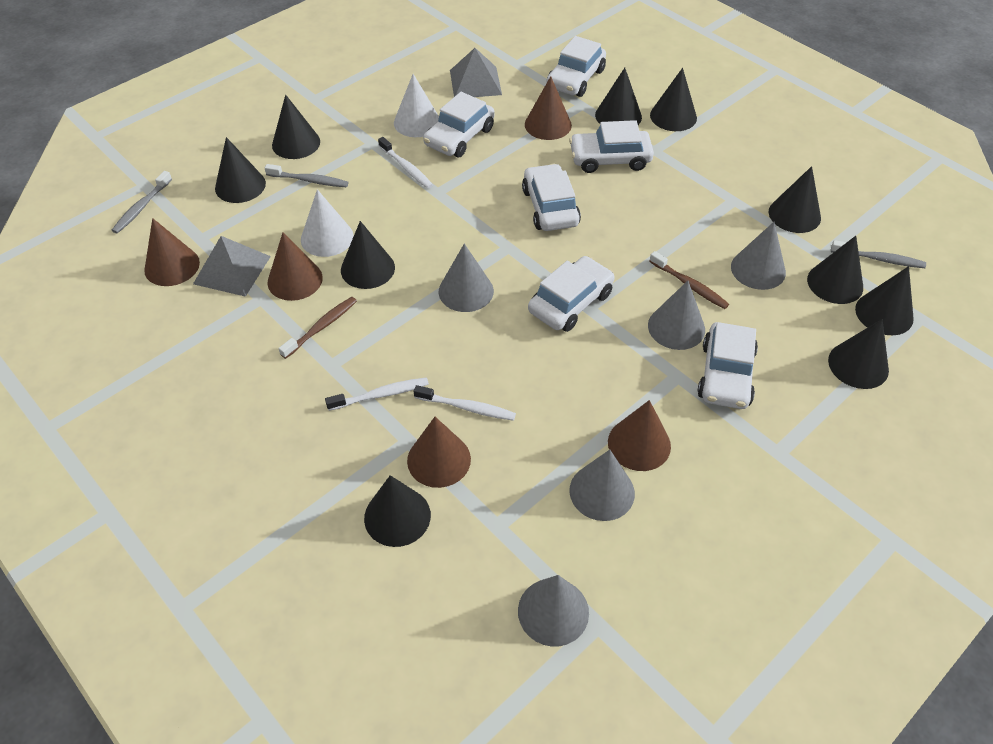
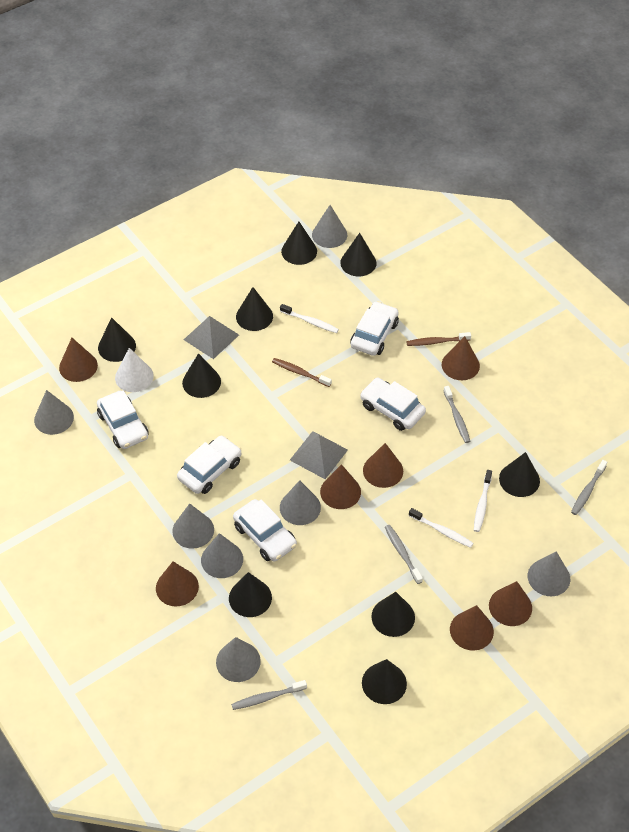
black cone: 10 -> 9
brown cone: 5 -> 7
grey cone: 5 -> 7
grey toothbrush: 3 -> 4
white car: 6 -> 5
white cone: 2 -> 1

